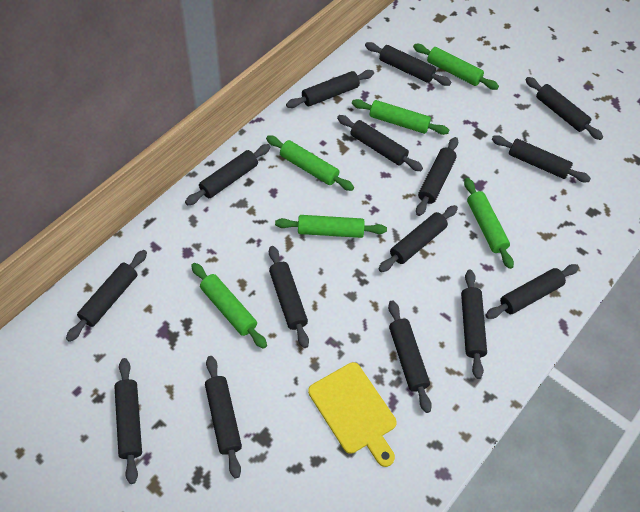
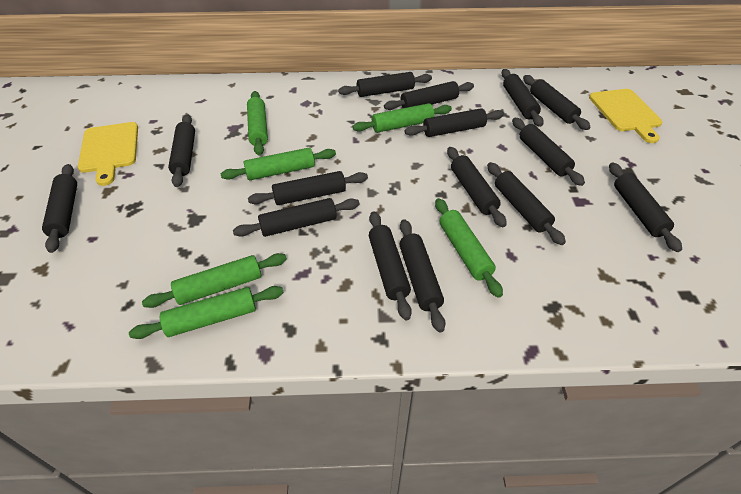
yellow cutting board: 1 -> 2

